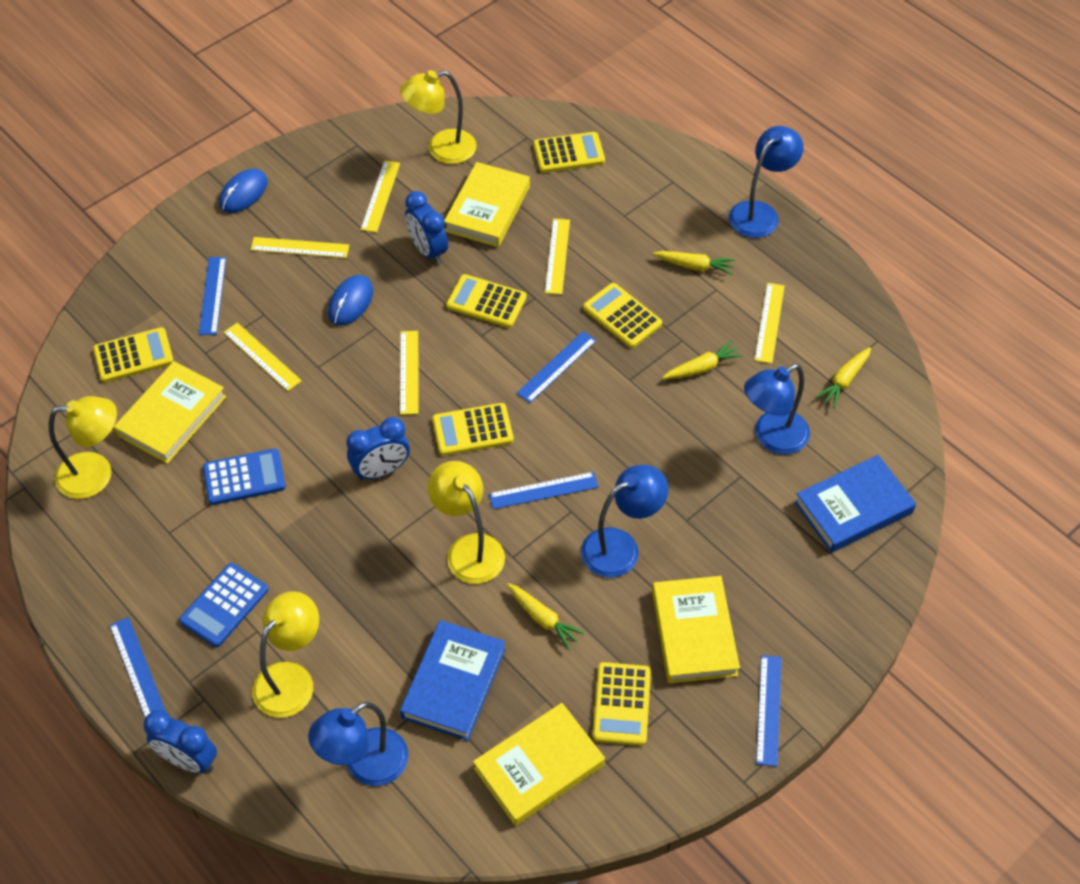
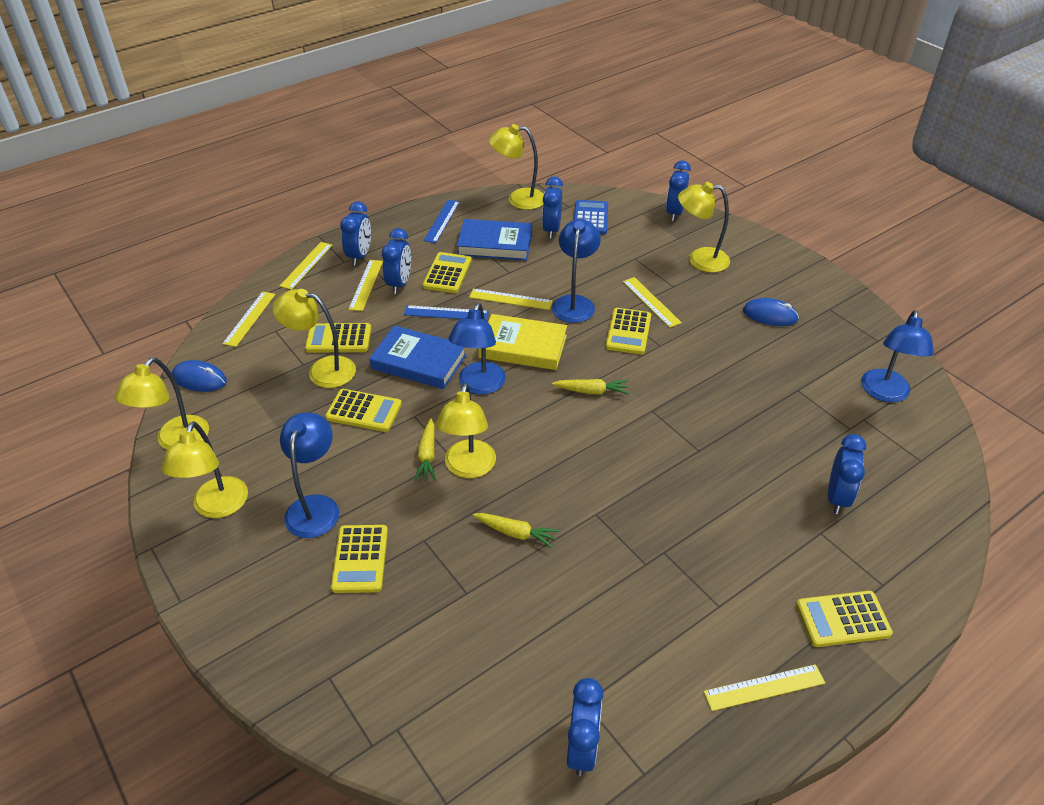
blue calculator: 2 -> 1
blue clock: 3 -> 6
blue ruler: 5 -> 2
yellow book: 4 -> 1
yellow carrot: 4 -> 3
yellow lamp: 4 -> 6

